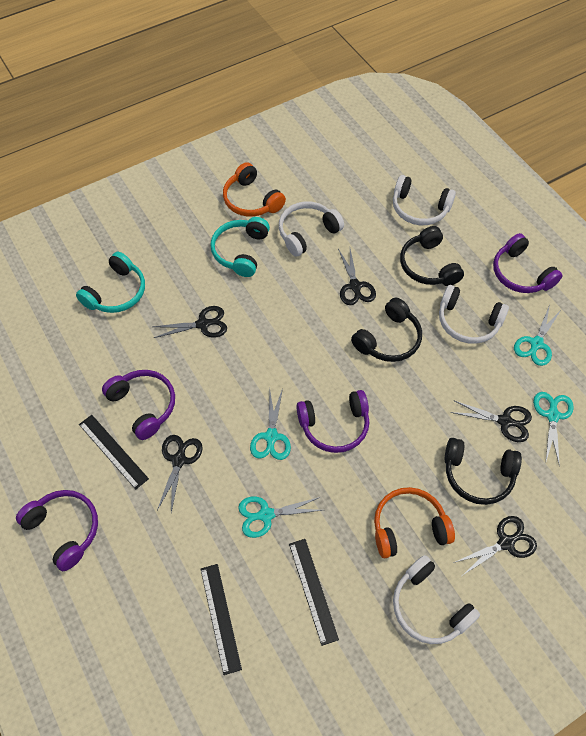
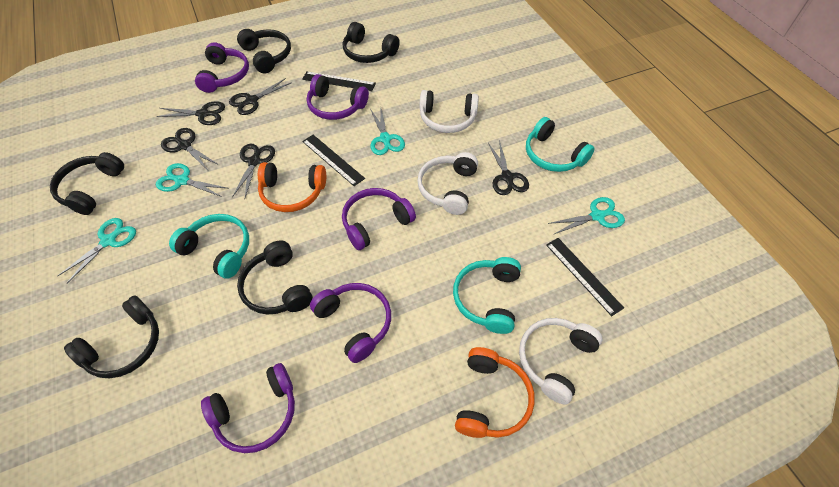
black headphones: 3 -> 5
purple headphones: 4 -> 5
turquoise headphones: 2 -> 3
white headphones: 4 -> 3

